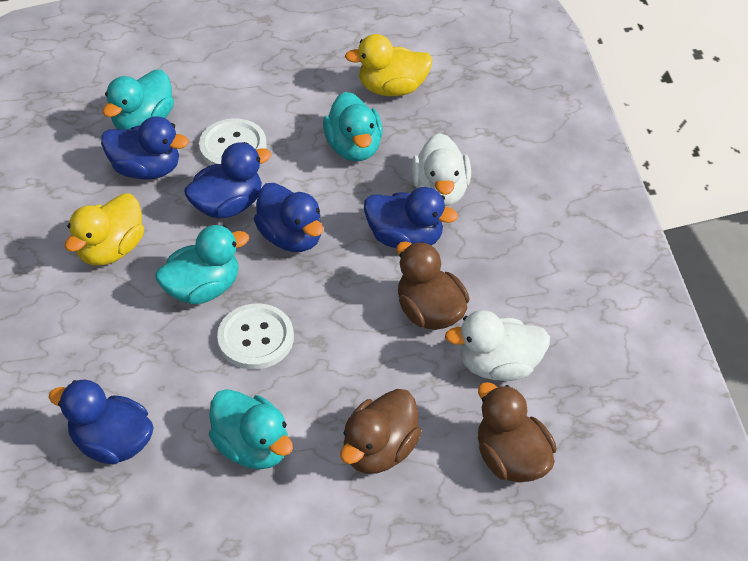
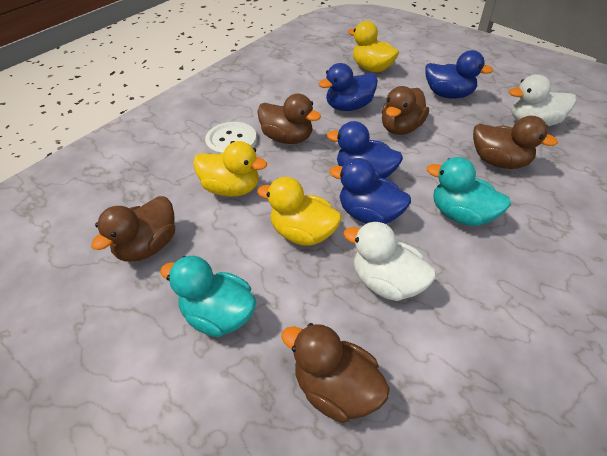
blue duck: 5 -> 4
brown duck: 3 -> 5
turquoise duck: 4 -> 2
white button: 2 -> 1
yellow duck: 2 -> 3

